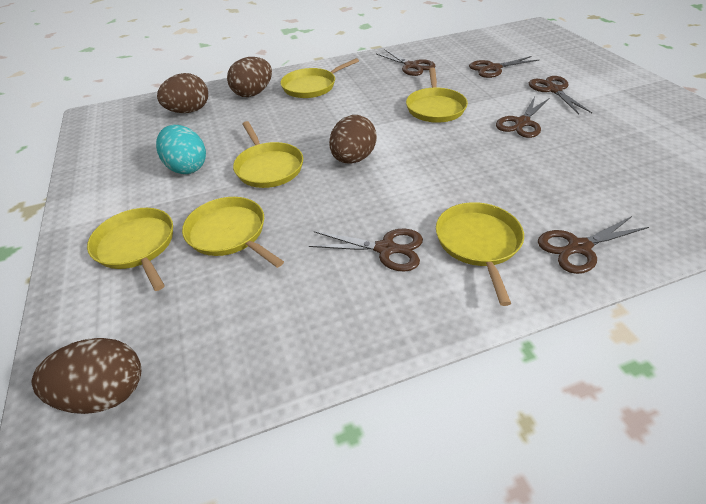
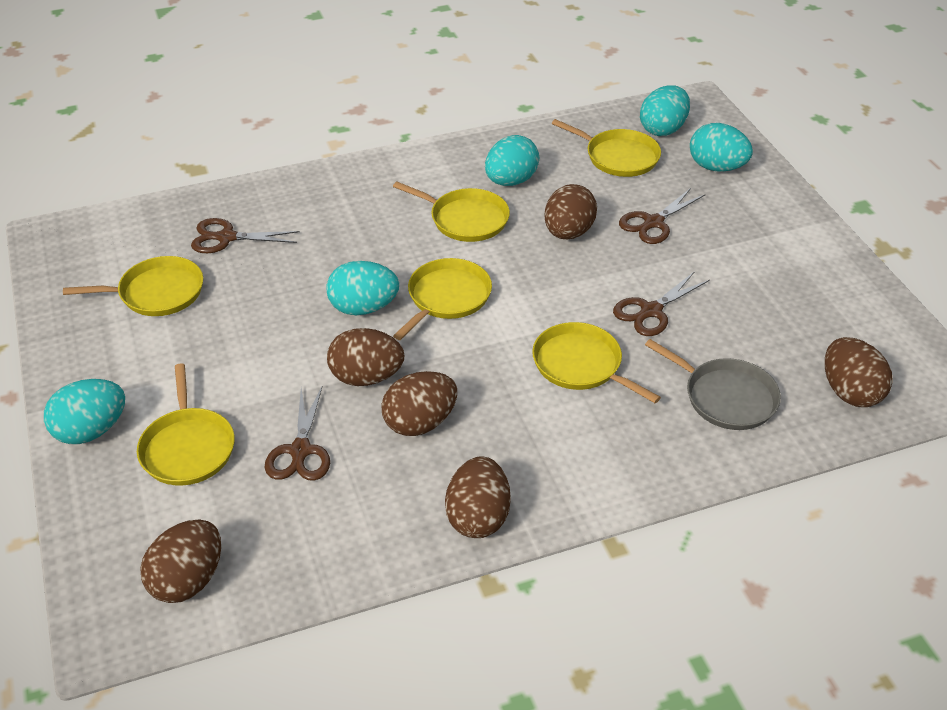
brown egg: 4 -> 6
brown scissors: 6 -> 4
grey pan: 0 -> 1
turquoise egg: 1 -> 5

